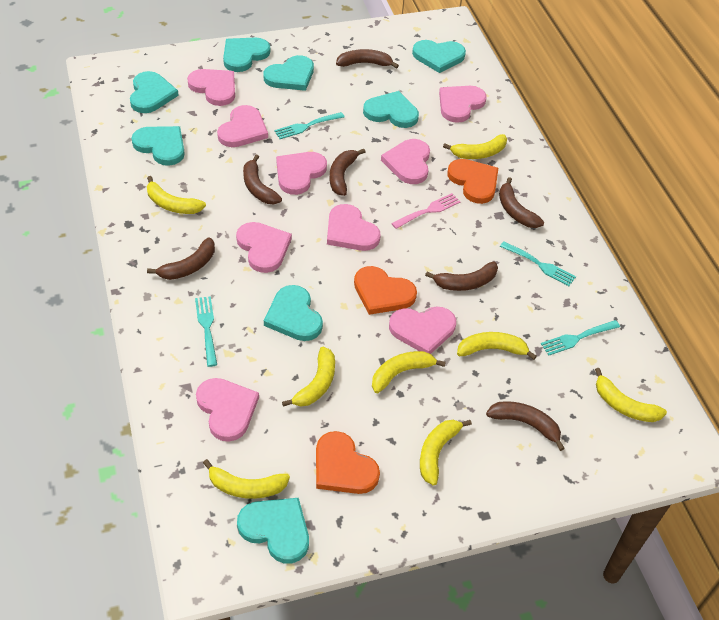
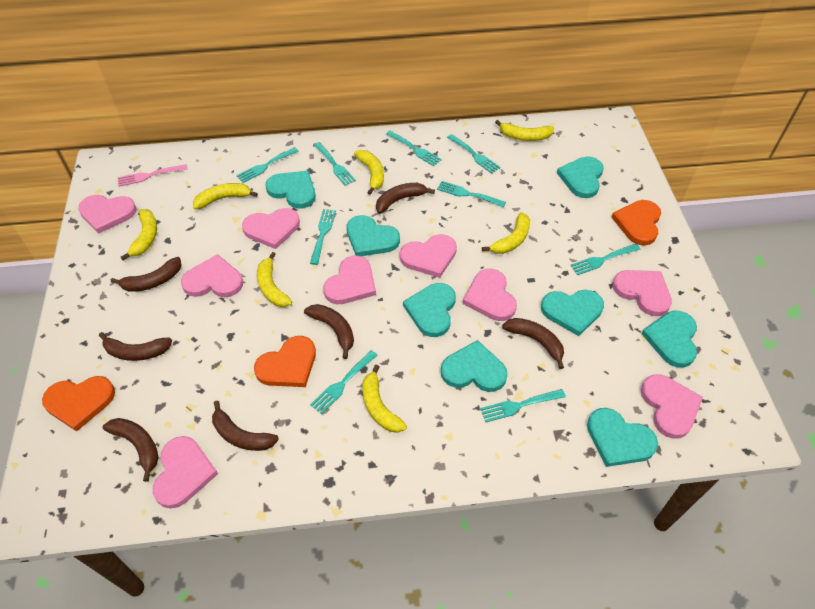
turquoise fork: 4 -> 9
yellow banana: 8 -> 7

